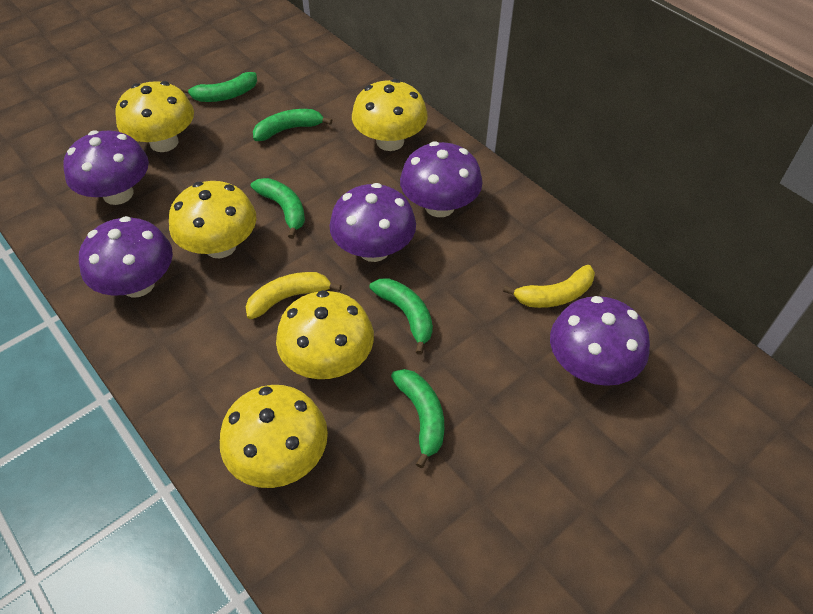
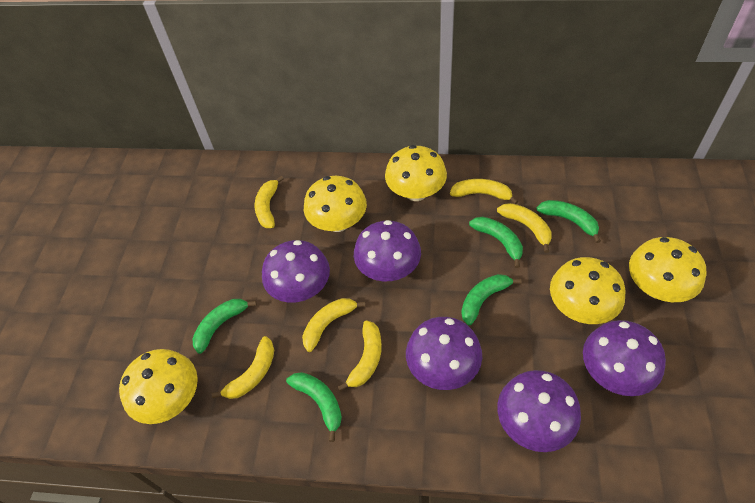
yellow banana: 2 -> 6

